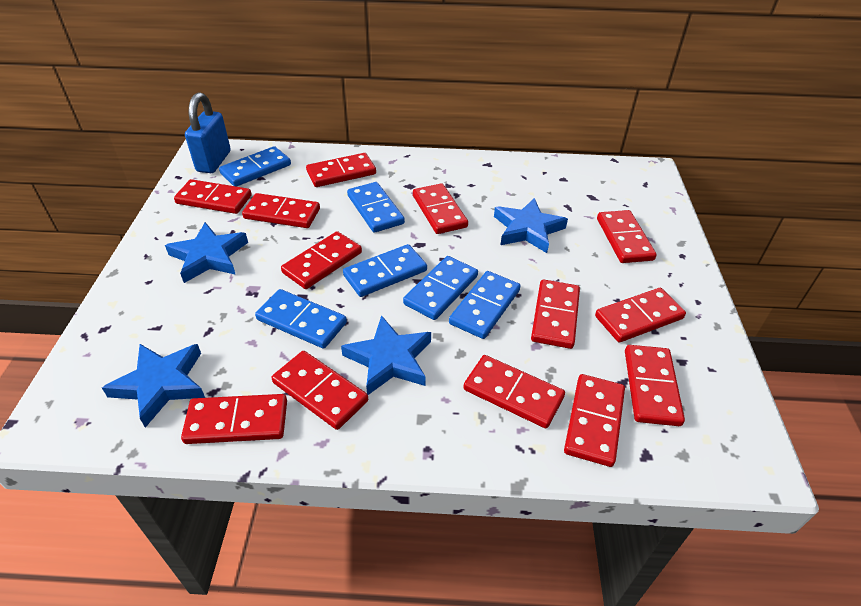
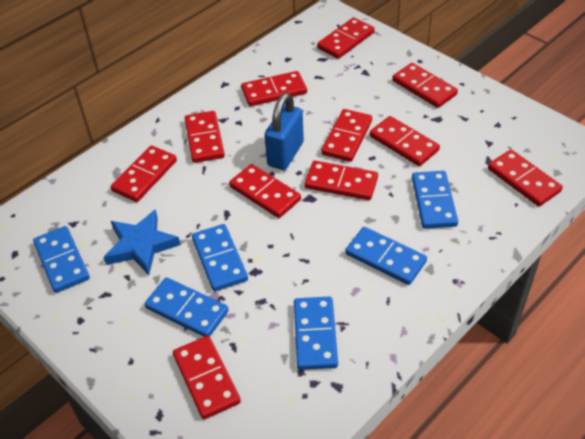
blue star: 4 -> 1
red domino: 13 -> 11

